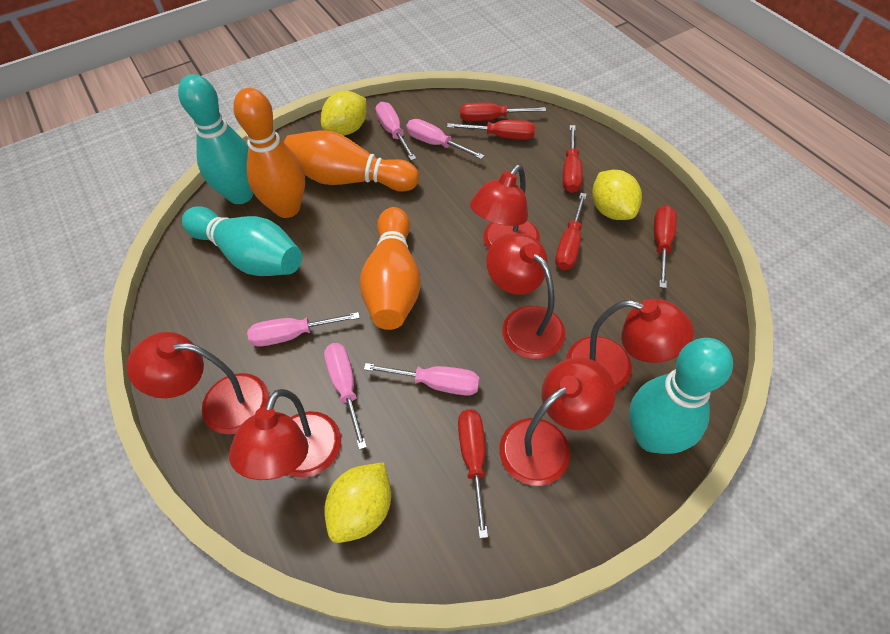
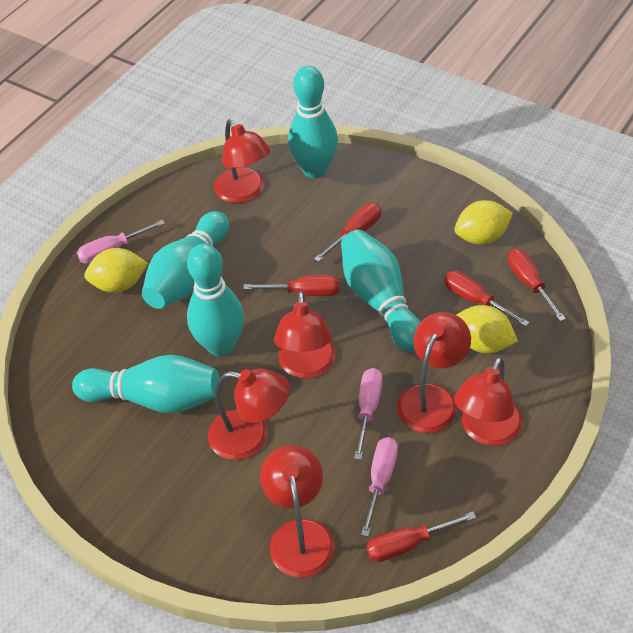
orange bowling pin: 3 -> 0
pink screwdriver: 5 -> 3
red screwdriver: 6 -> 5
turquoise bowling pin: 3 -> 5

